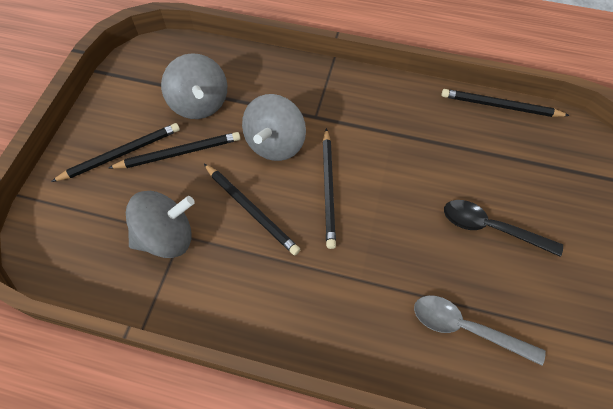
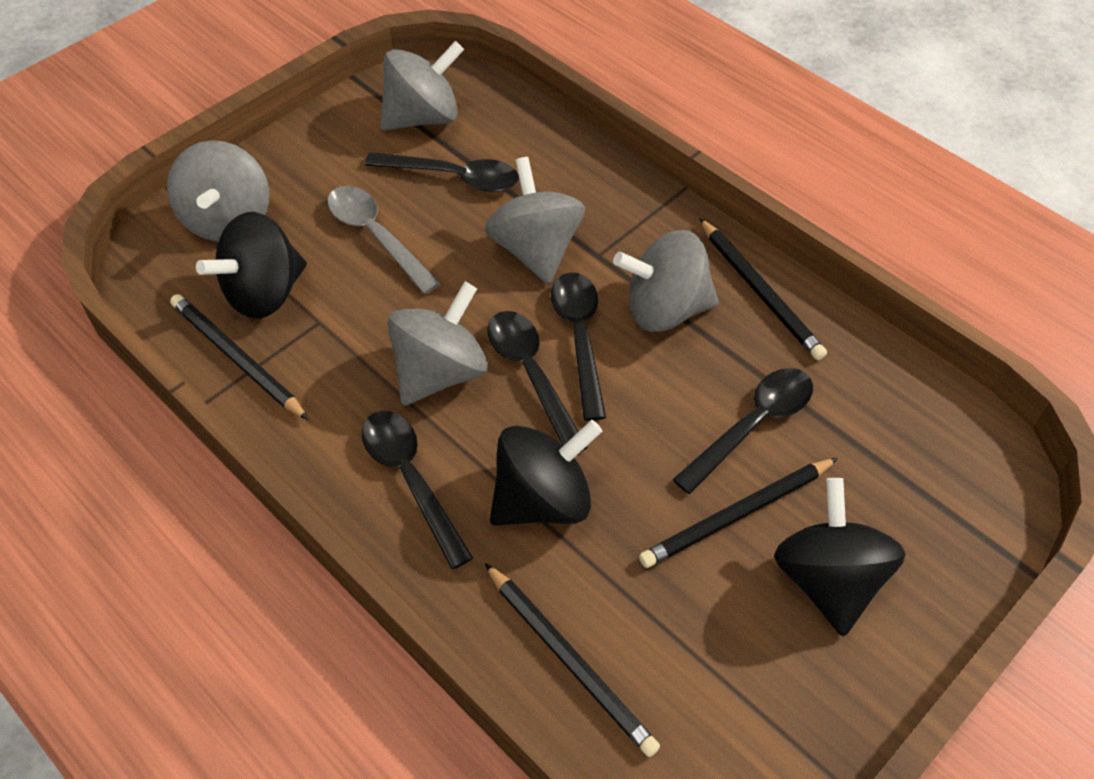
black pencil: 5 -> 4
black spinning top: 0 -> 3
black spoon: 1 -> 5
grey spinning top: 3 -> 5

